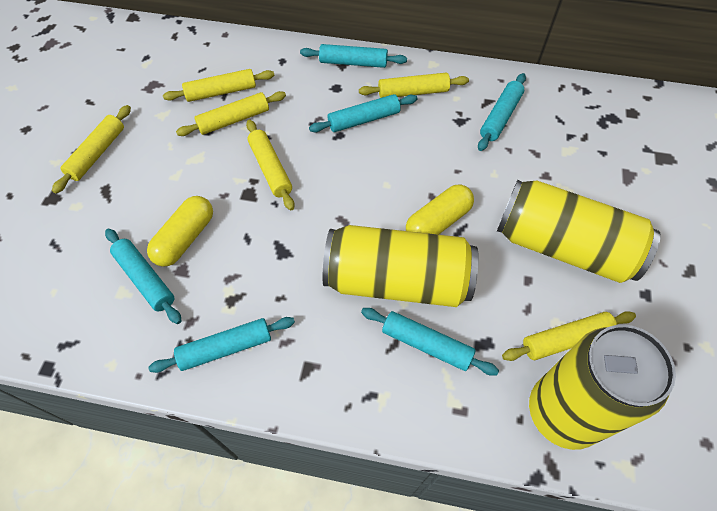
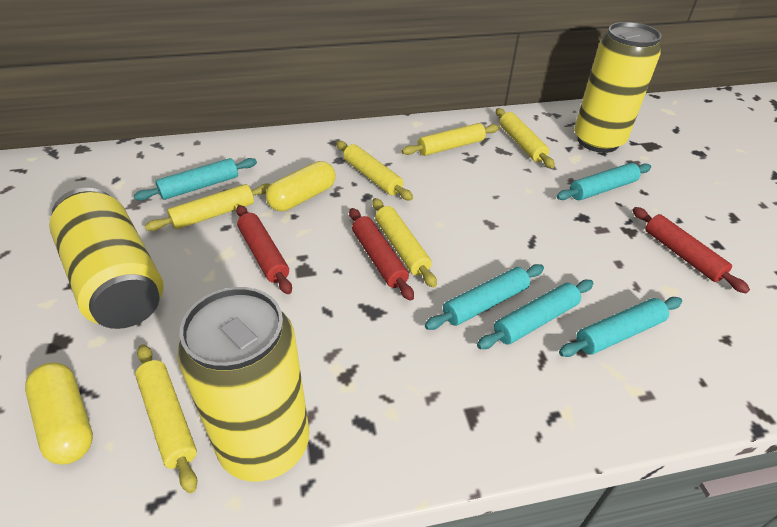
red rolling pin: 0 -> 3
turquoise rolling pin: 6 -> 5

